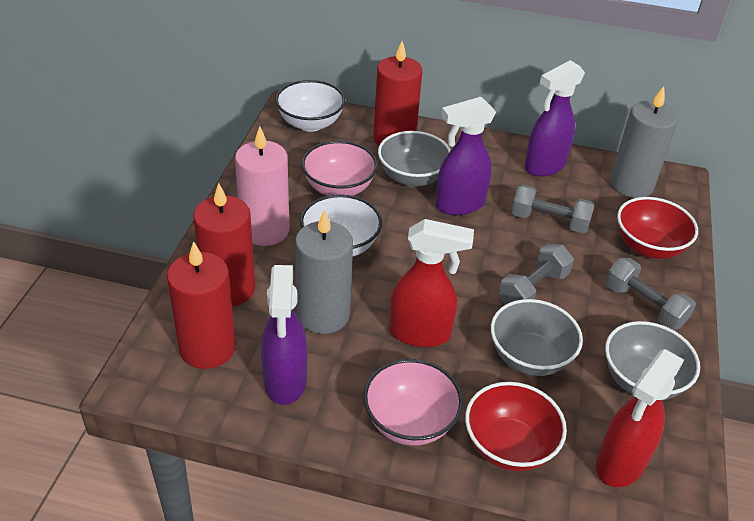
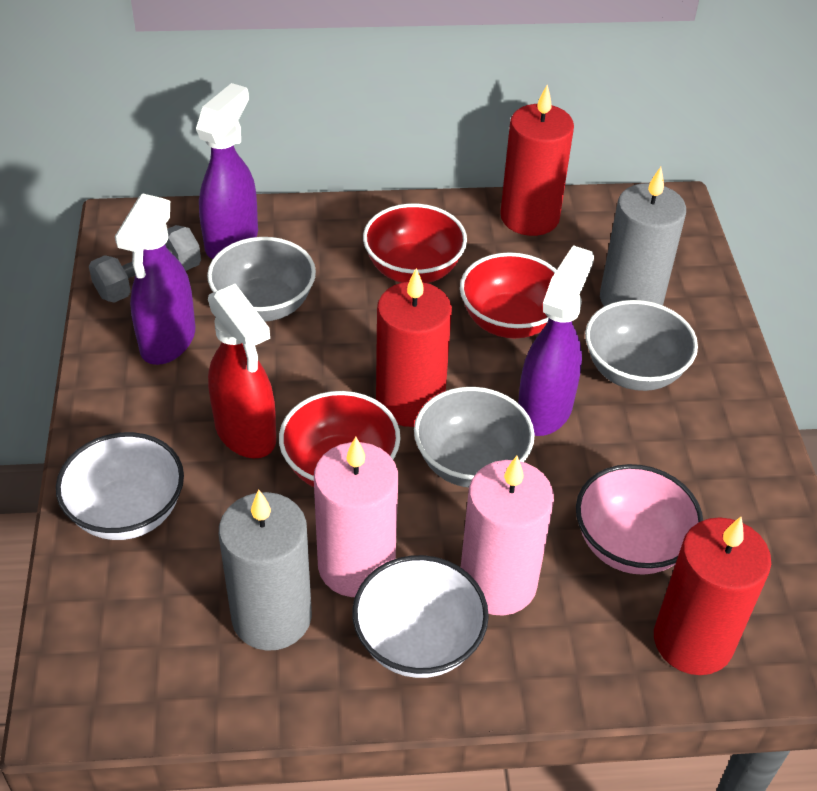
grey dumbbell: 3 -> 1
pink bowl: 2 -> 1
pink candle: 1 -> 2
red bowl: 2 -> 3
red spray bottle: 2 -> 1

